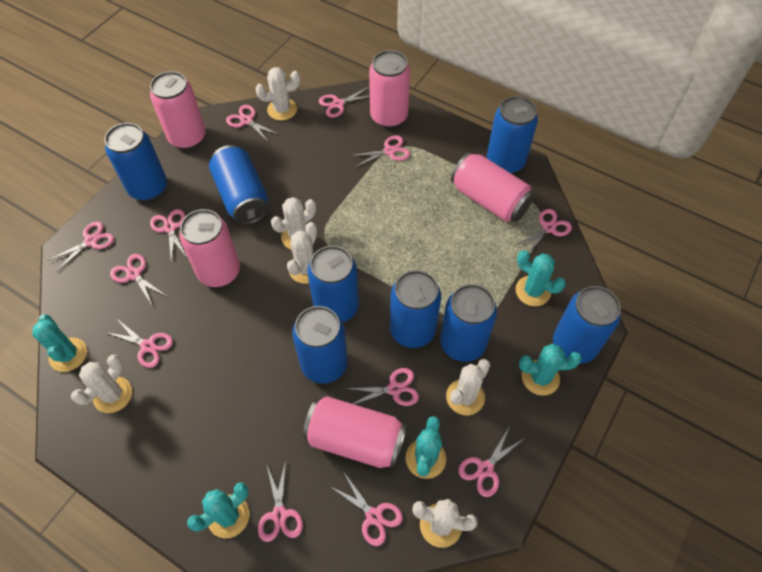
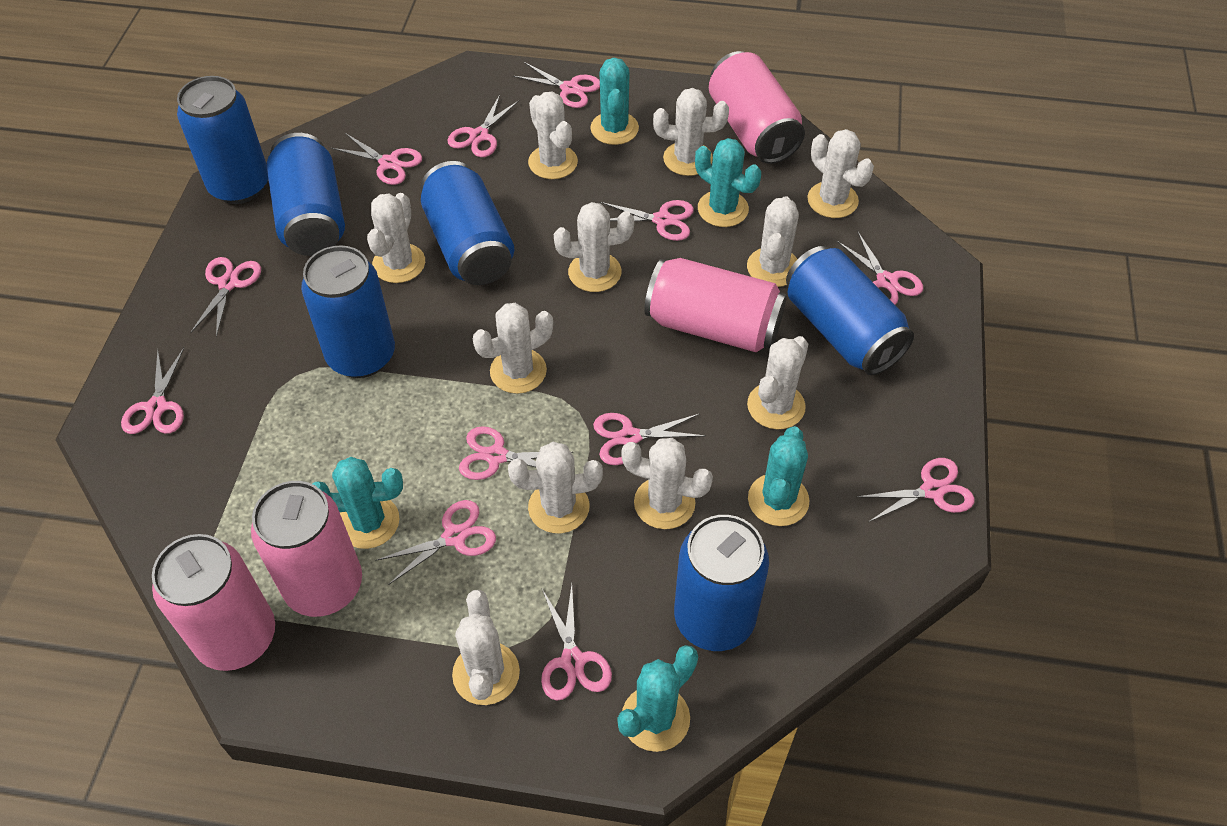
blue can: 8 -> 6
pink can: 5 -> 4
white cactus: 6 -> 11

